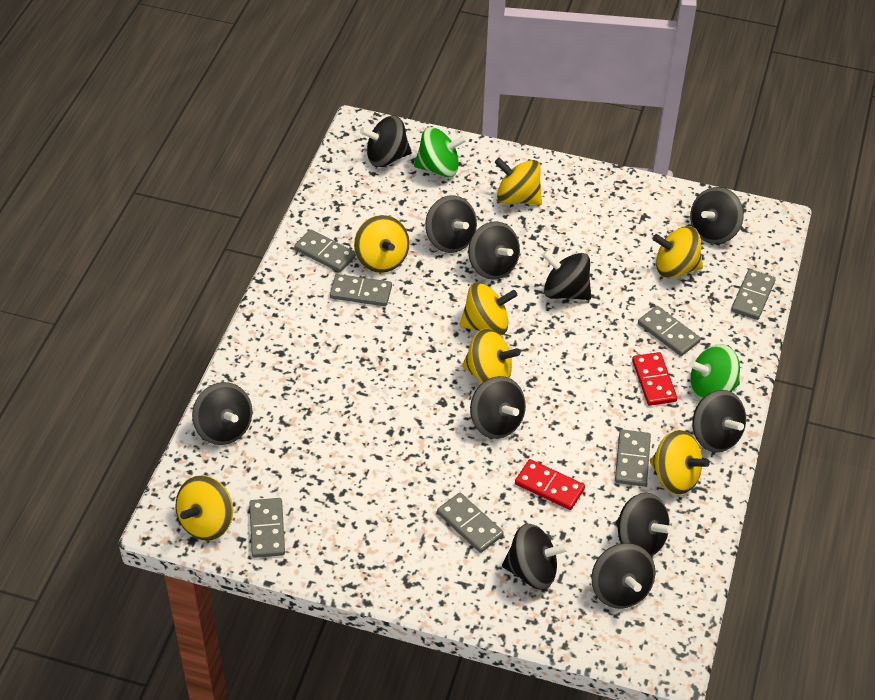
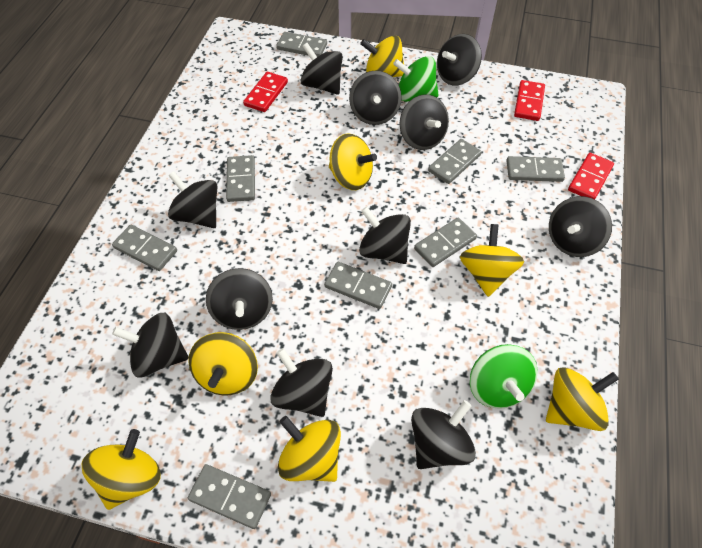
grey domino: 7 -> 8
red domino: 2 -> 3

